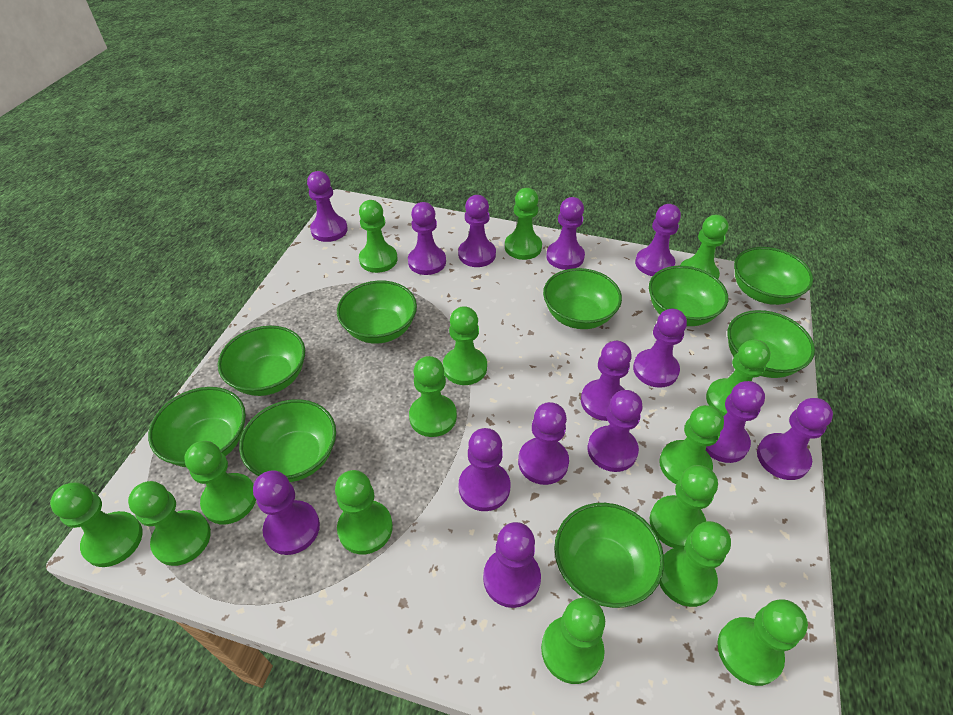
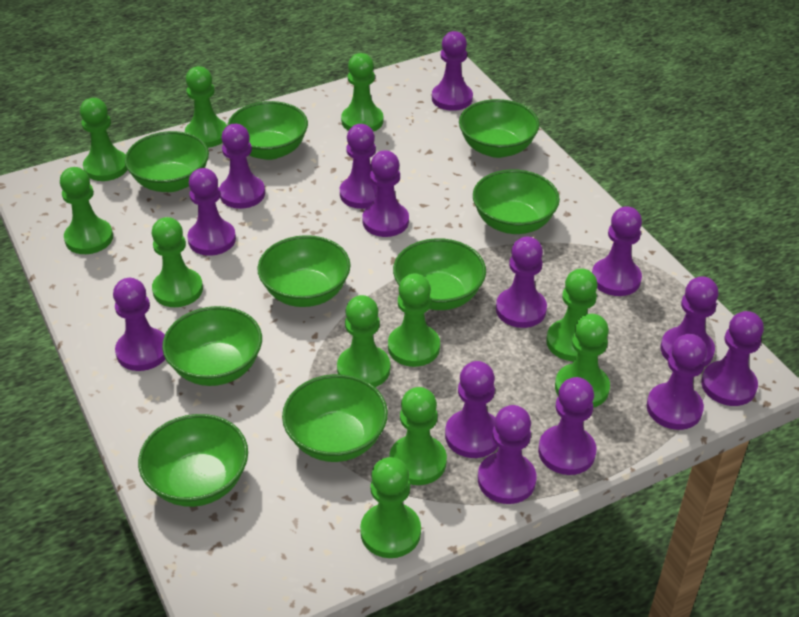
green pawn: 15 -> 11

